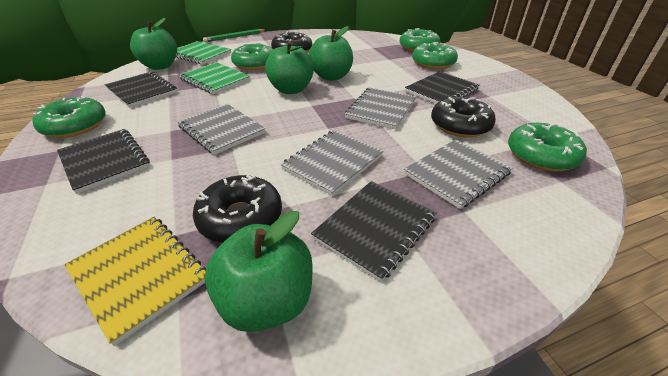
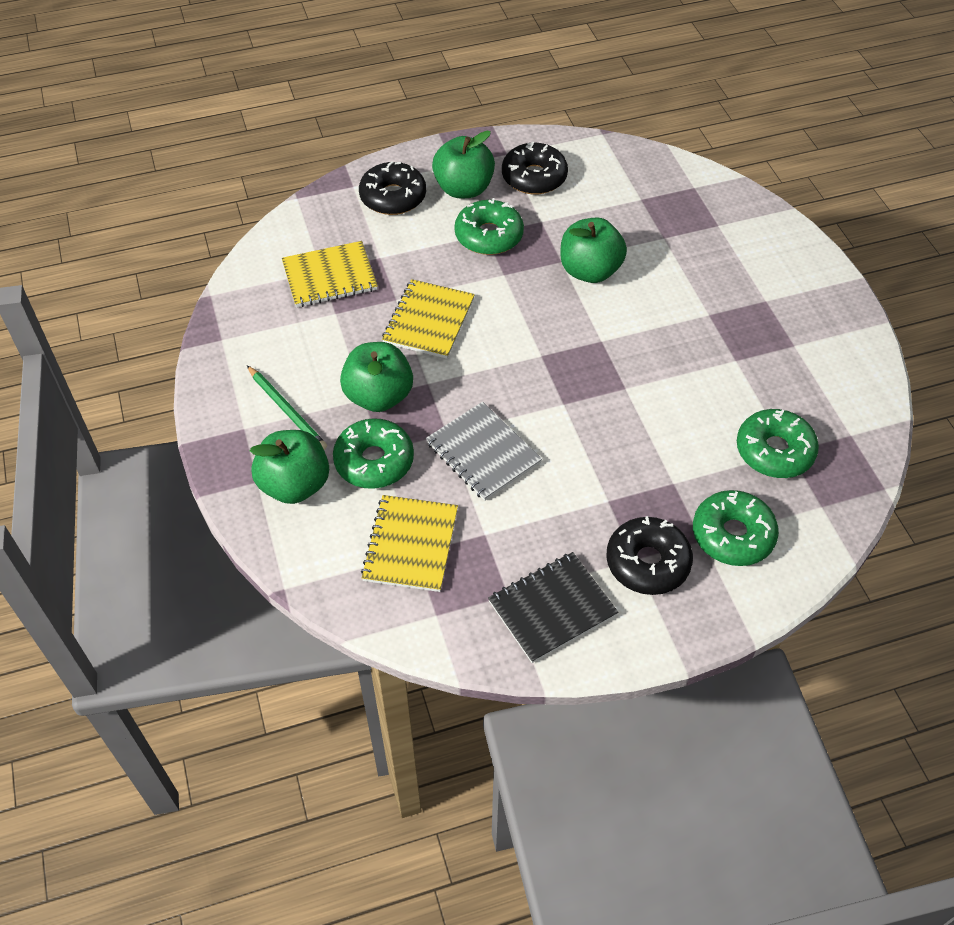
black notebook: 4 -> 1
green donut: 5 -> 4
green notebook: 2 -> 0
grey notebook: 4 -> 1
yellow notebook: 1 -> 3

